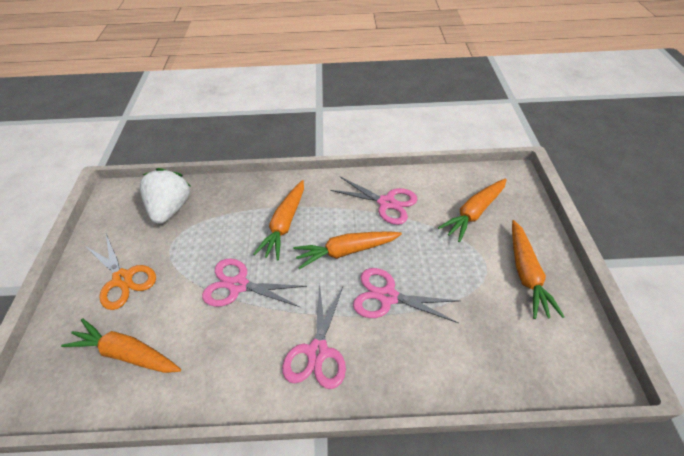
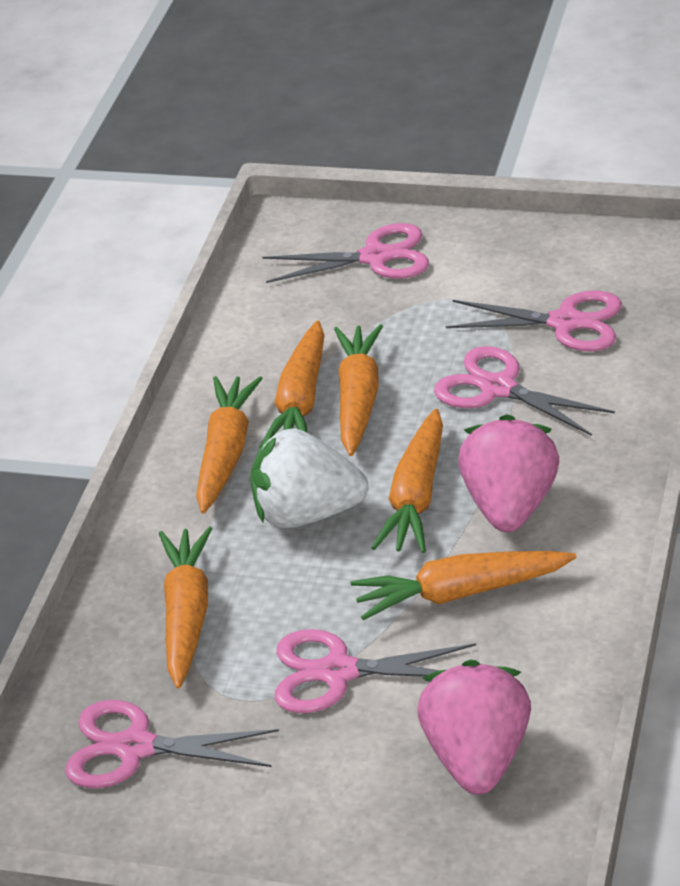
orange carrot: 5 -> 6
orange scissors: 1 -> 0
pink scissors: 4 -> 5
pink strawberry: 0 -> 2

